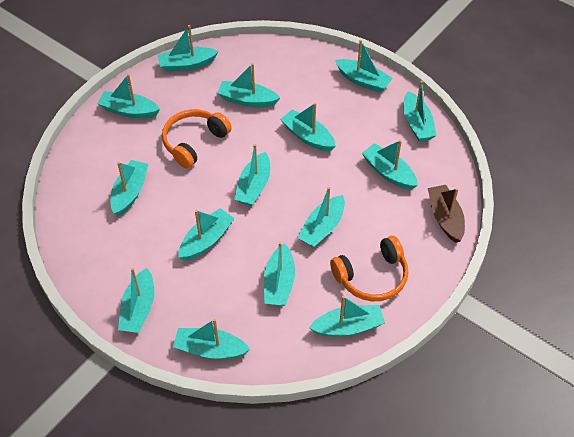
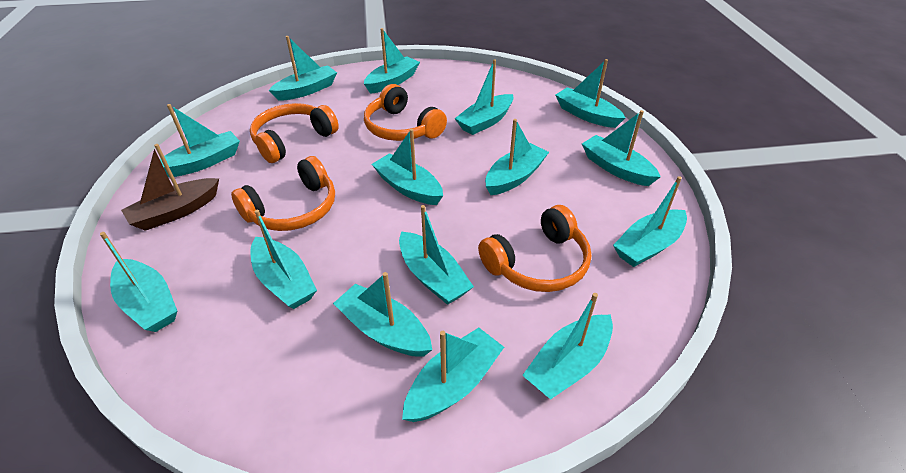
orange headphones: 2 -> 4

